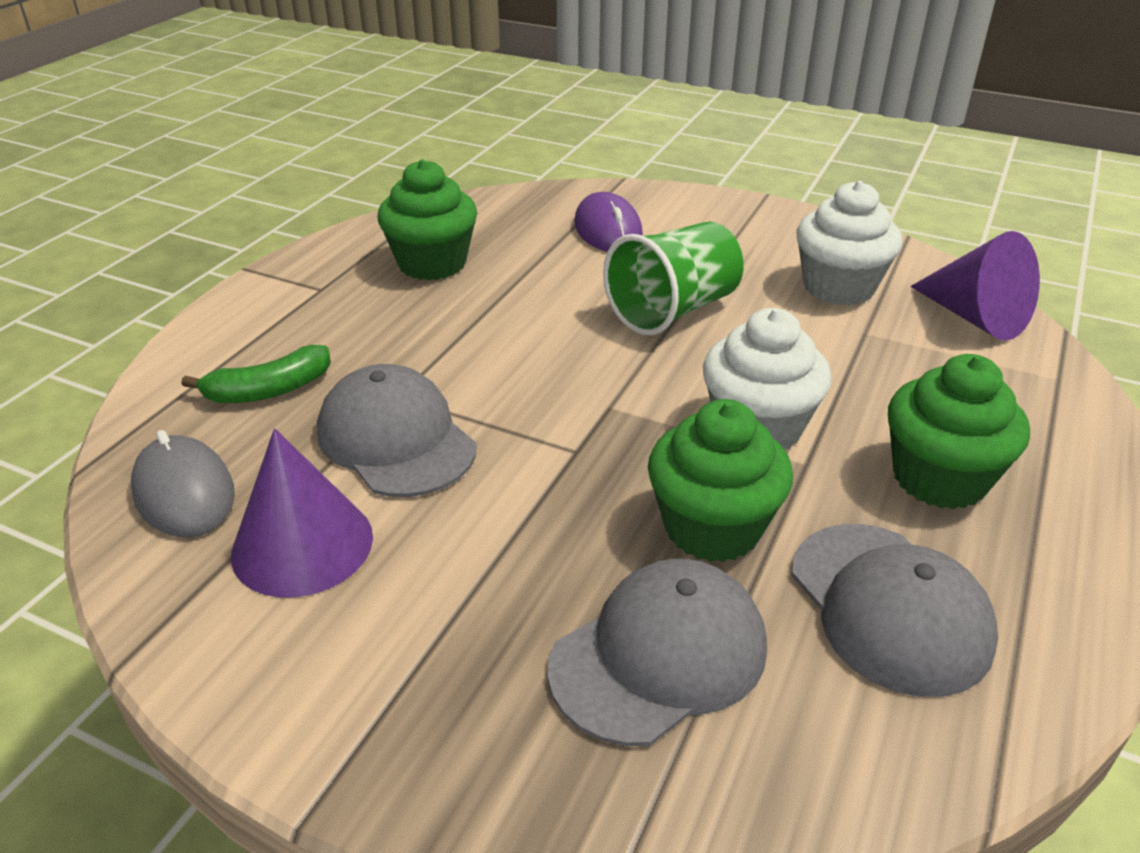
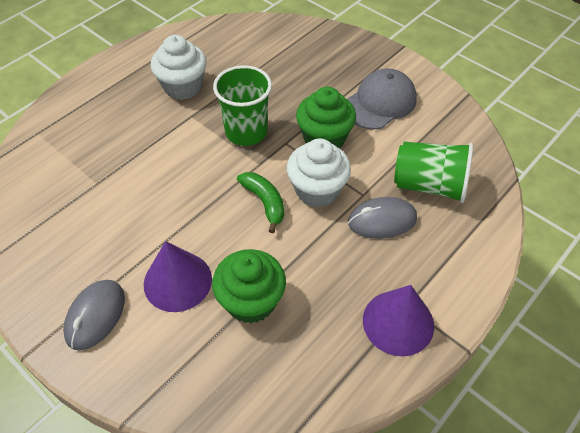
green cup: 1 -> 2
green cupcake: 3 -> 2
grey cap: 3 -> 1
grey mouse: 1 -> 2
purple mouse: 1 -> 0

